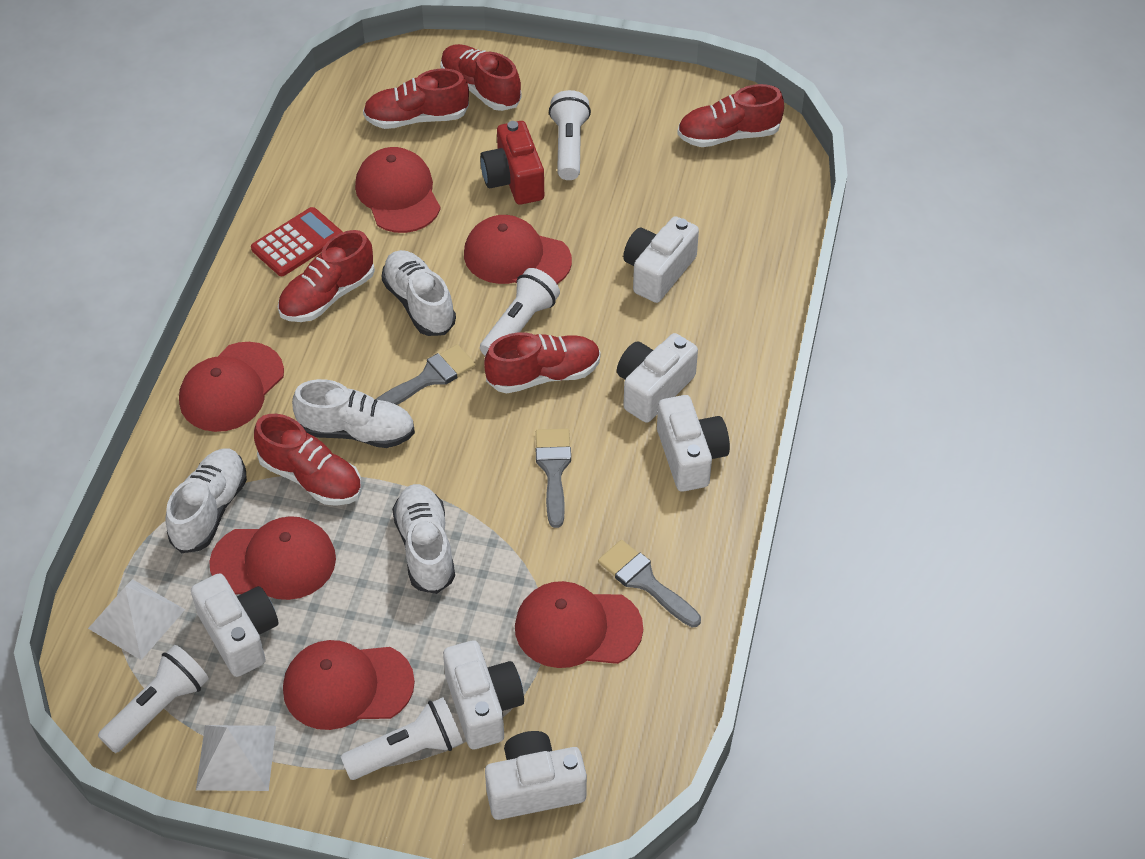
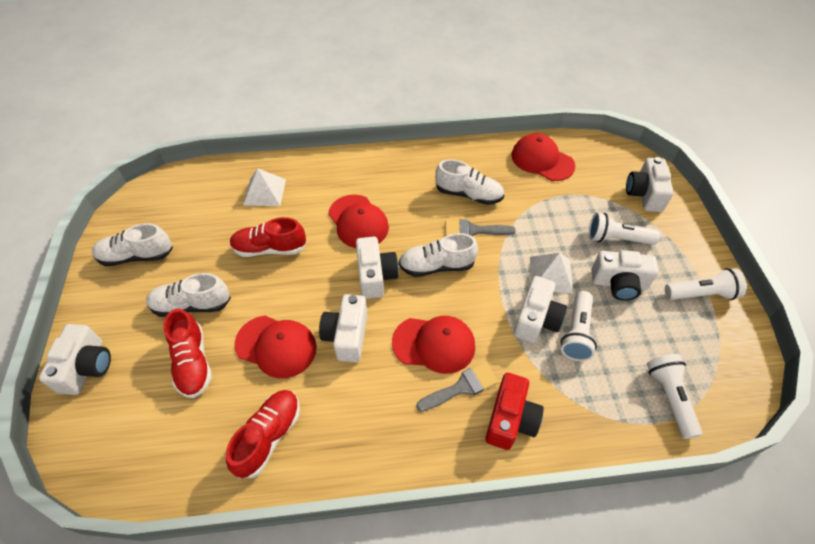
grey brush: 3 -> 2
red calculator: 1 -> 0
red cap: 6 -> 4
red shoe: 6 -> 3

